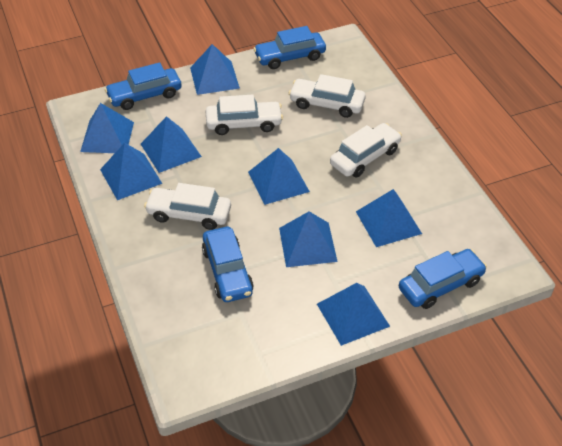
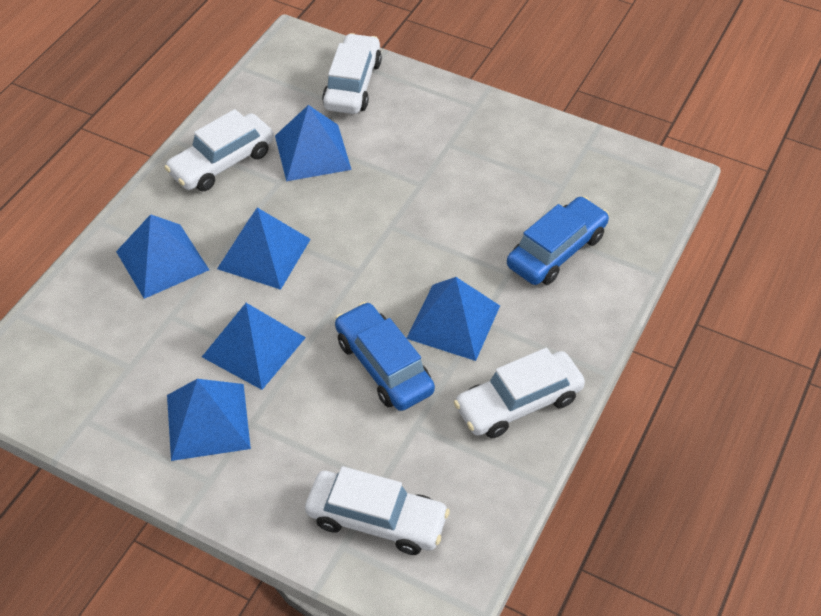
blue car: 4 -> 2
blue pyramid: 8 -> 6

